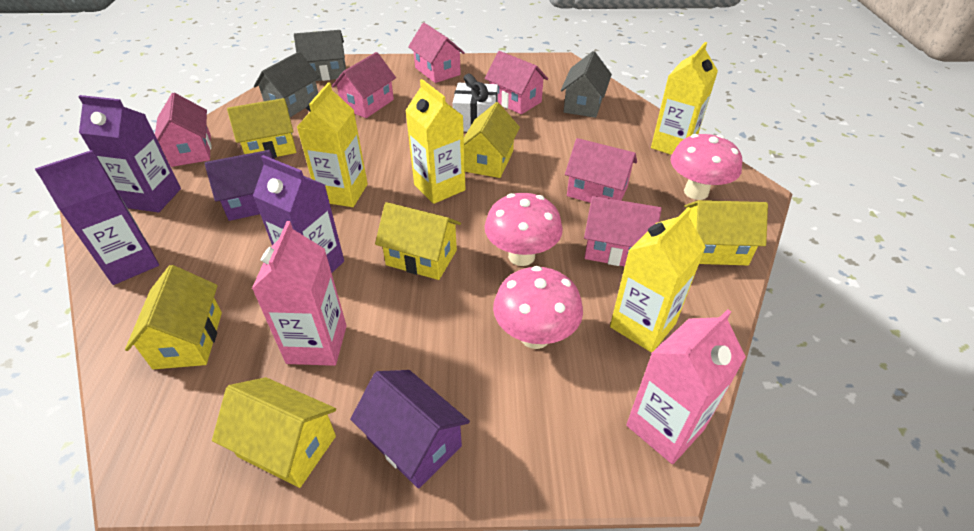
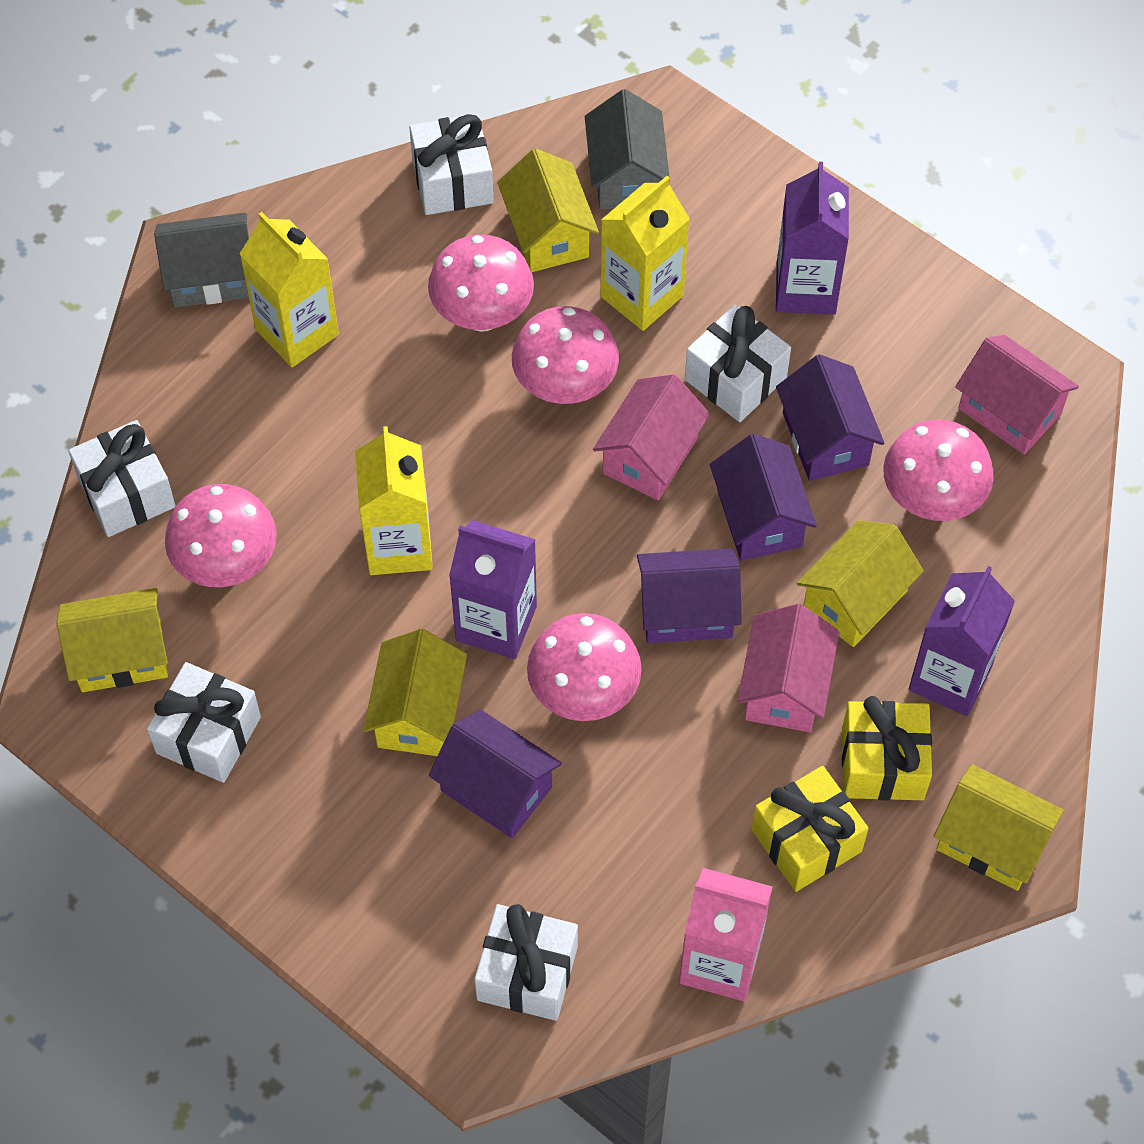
grey house: 3 -> 2
pink carton: 2 -> 1
pink house: 6 -> 3
pink mushroom: 3 -> 5
purple house: 2 -> 4
white gift: 1 -> 5
yellow carton: 4 -> 3
yellow gift: 0 -> 2
yellow house: 6 -> 5

